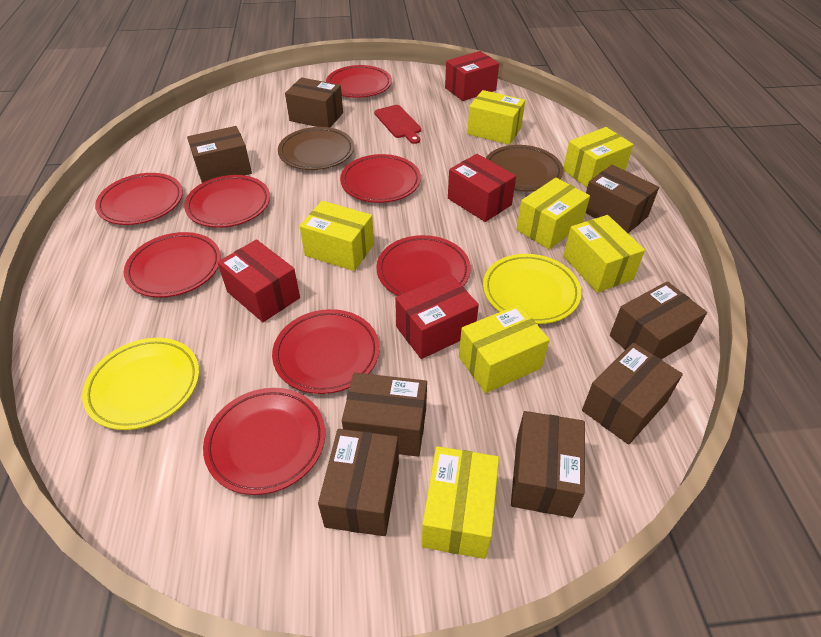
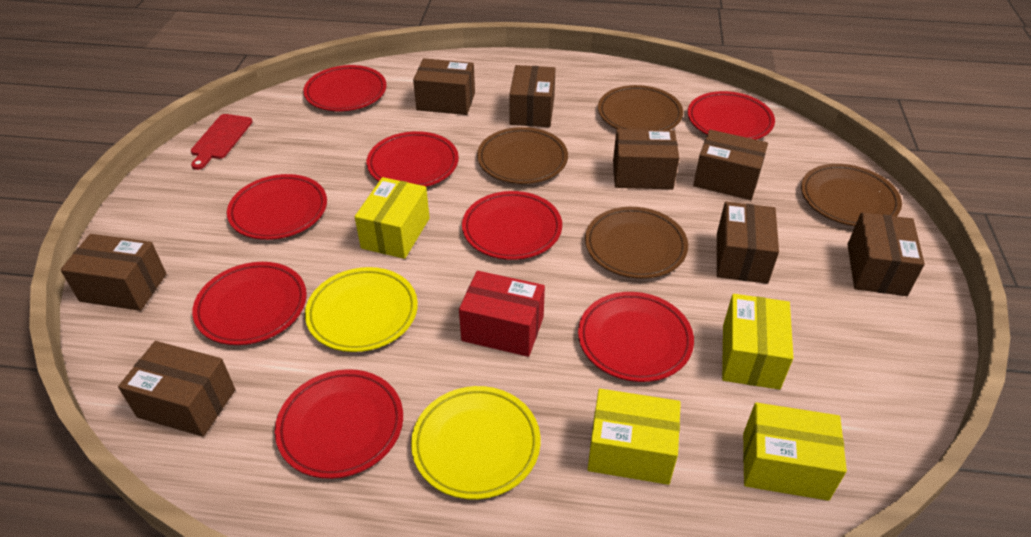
brown plate: 2 -> 4
red box: 4 -> 1
yellow box: 7 -> 4

